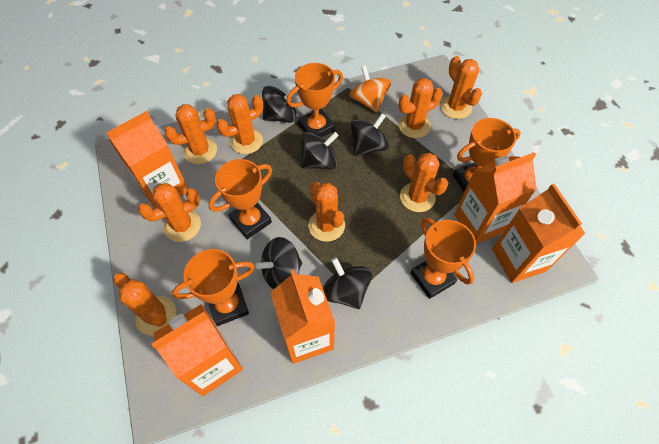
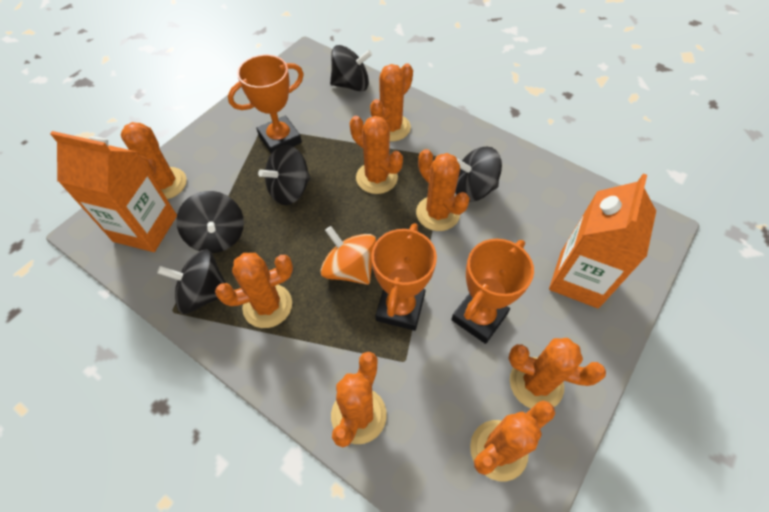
orange carton: 5 -> 2
orange trophy: 5 -> 3

